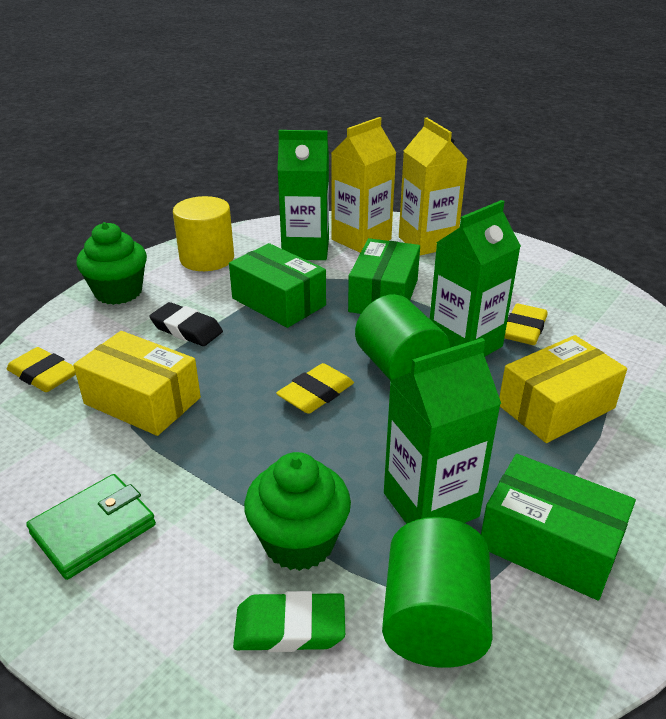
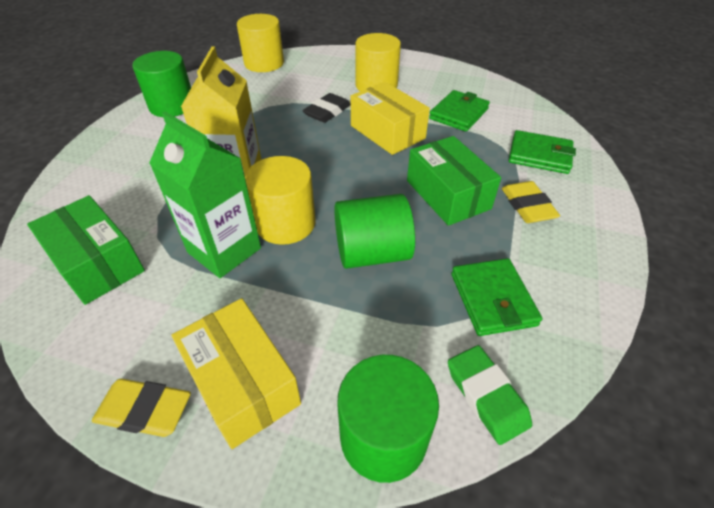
green box: 3 -> 2
green carton: 3 -> 1
green cupcake: 2 -> 0
green cylinder: 2 -> 3
green wallet: 1 -> 3
yellow carton: 2 -> 1
yellow cylinder: 1 -> 3
yellow eraser: 3 -> 2

